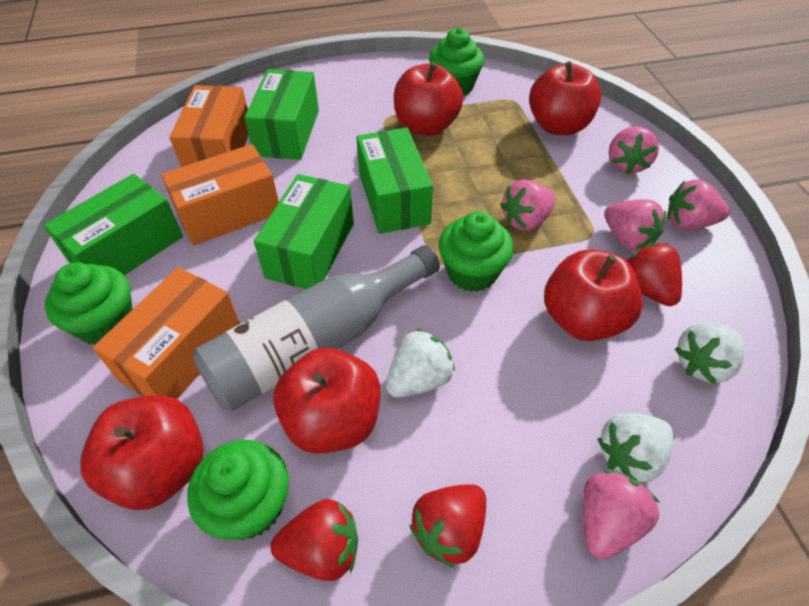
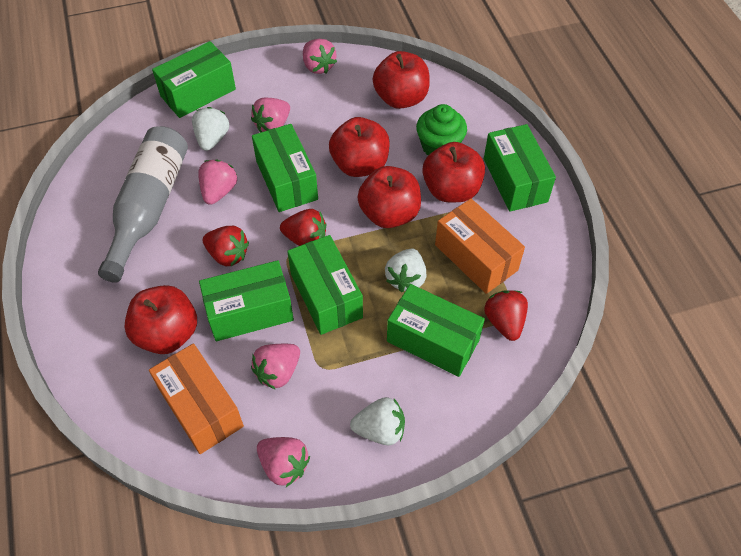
green box: 4 -> 6
green cupcake: 4 -> 1
orange box: 3 -> 2

